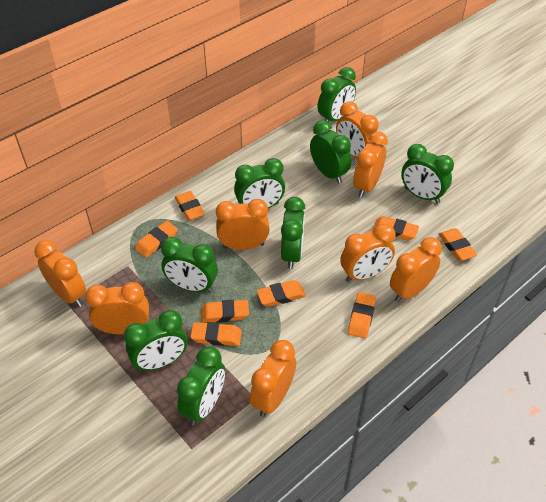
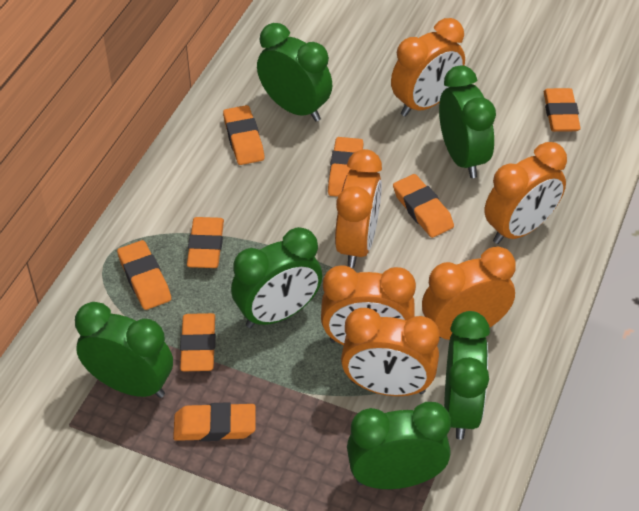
green clock: 8 -> 6
orange clock: 8 -> 6

